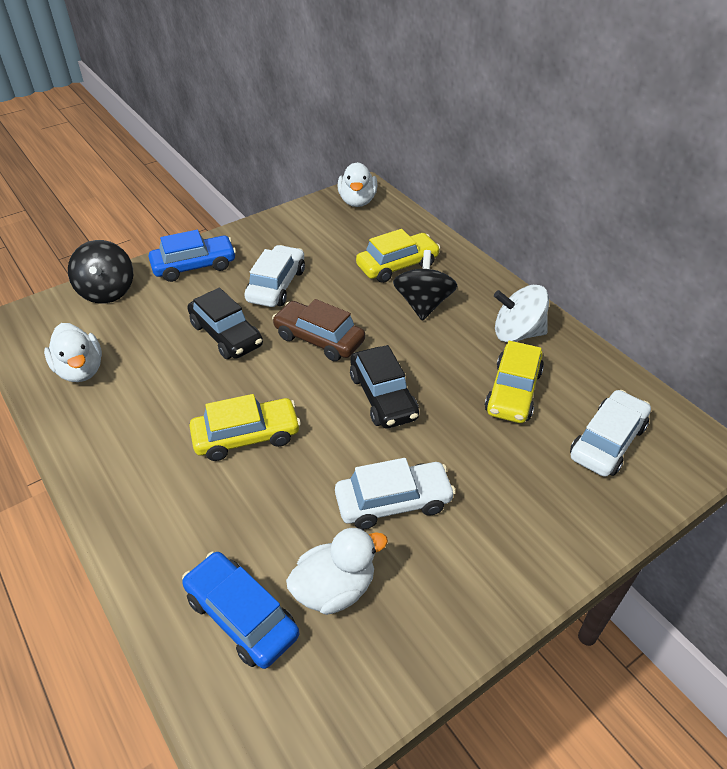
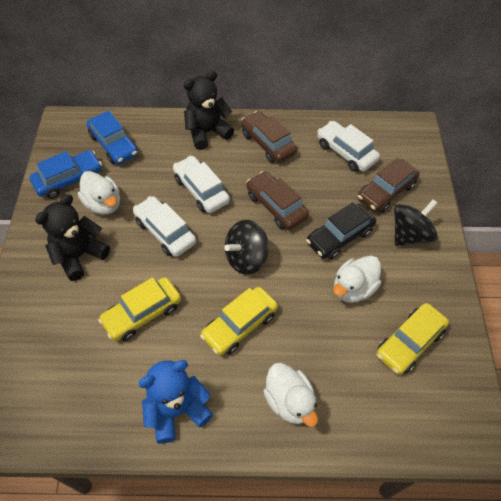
black car: 2 -> 1
black teddy bear: 0 -> 2
blue teddy bear: 0 -> 1
brown car: 1 -> 3
white spinning top: 1 -> 0

